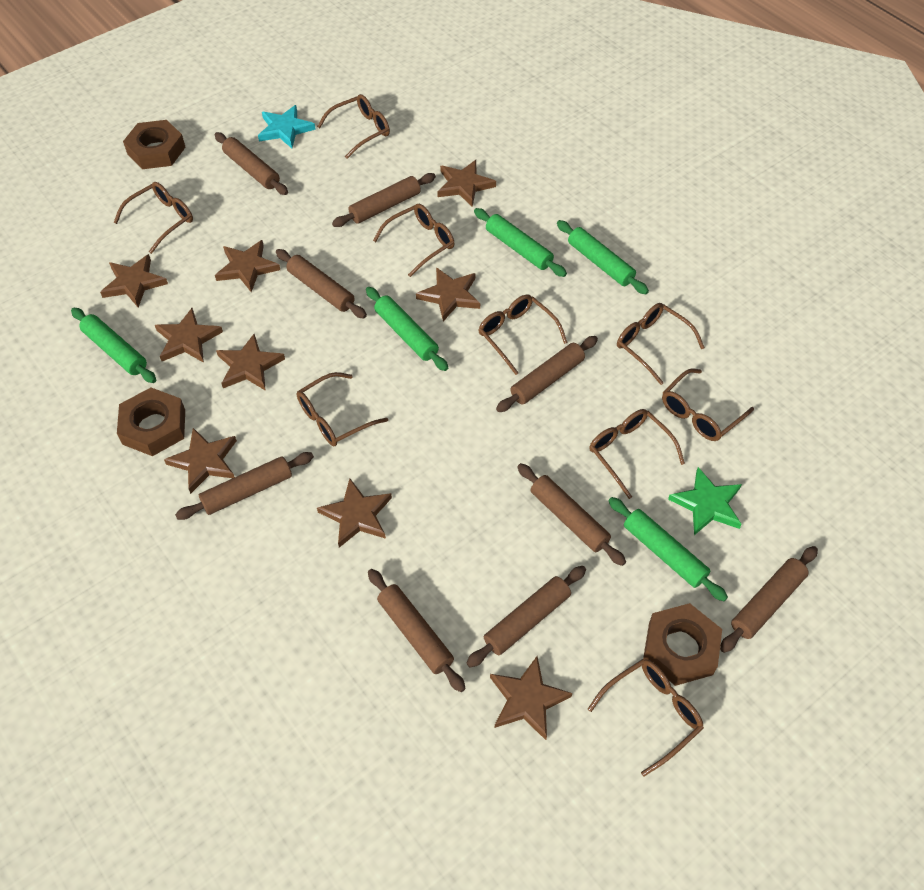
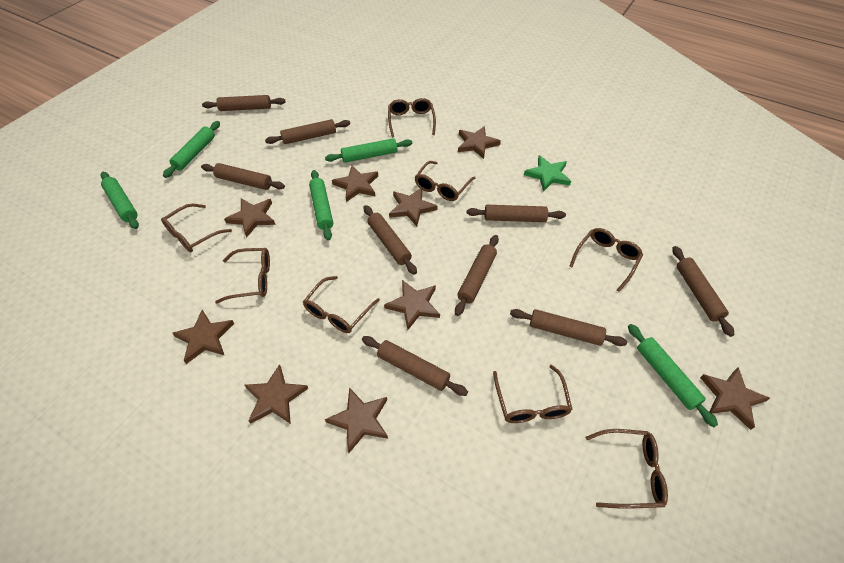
brown glasses: 9 -> 8
brown nut: 3 -> 0
turquoise star: 1 -> 0

